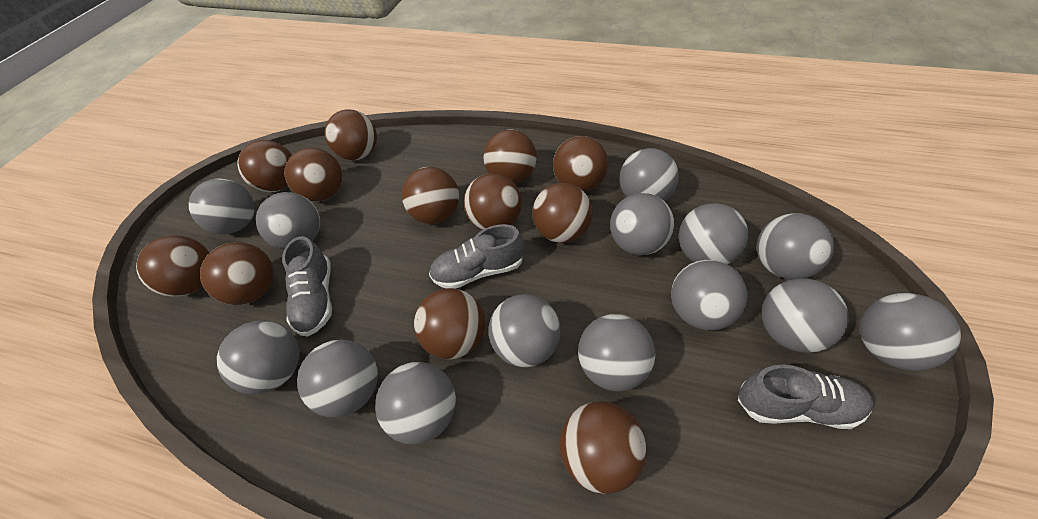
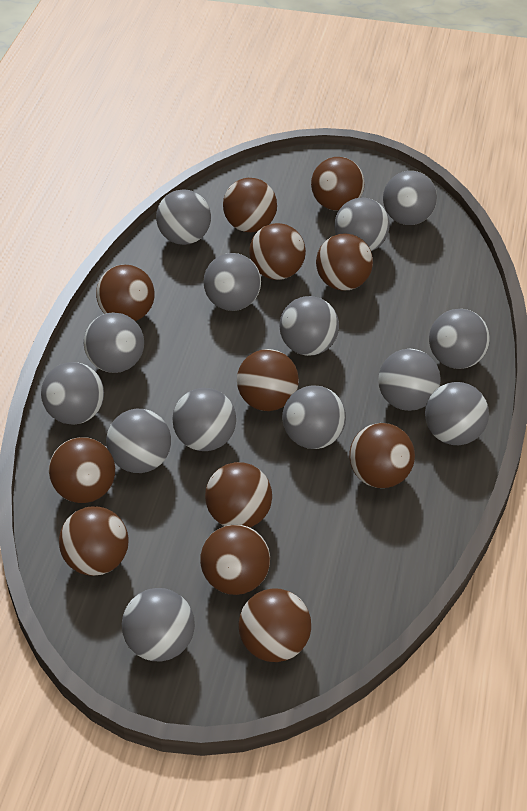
grey shoe: 3 -> 0

